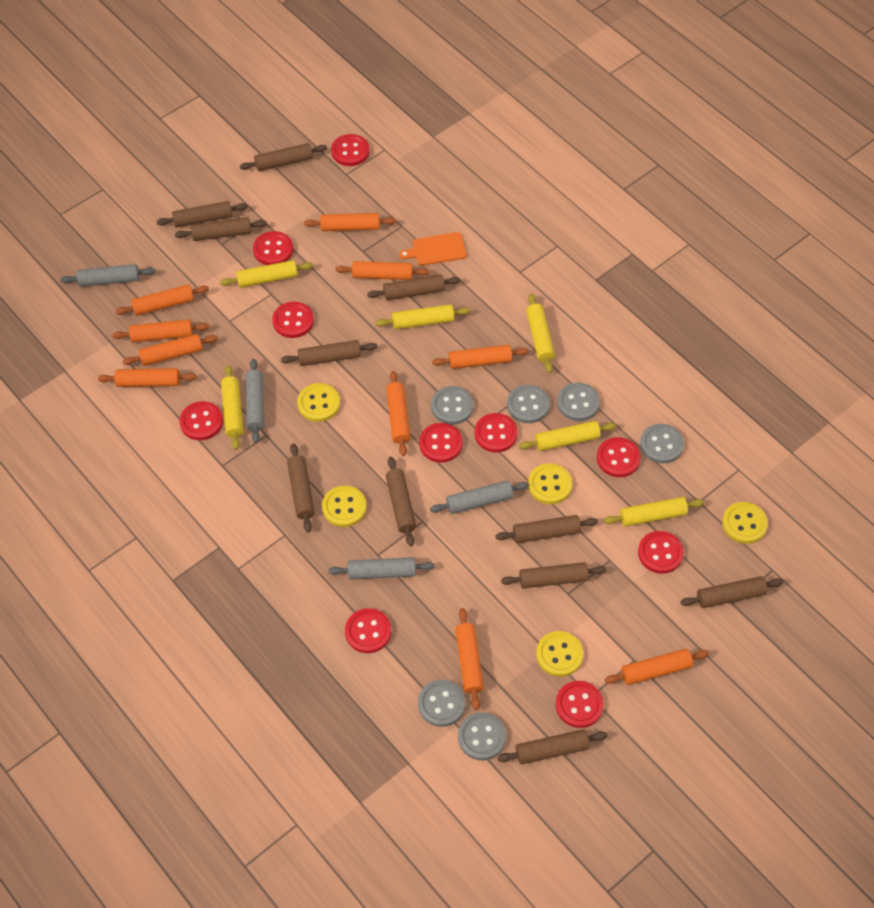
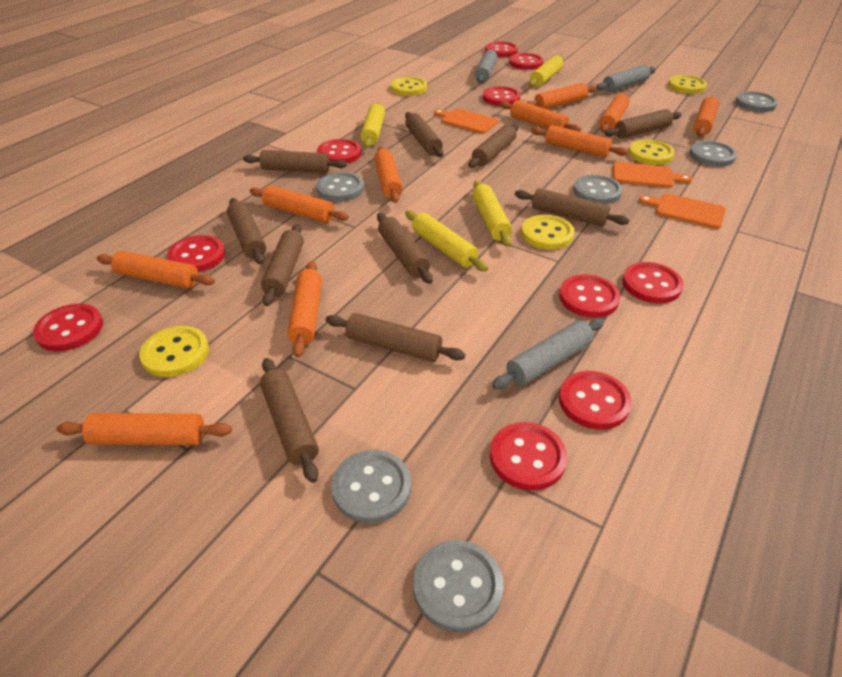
brown rolling pin: 11 -> 10
grey rolling pin: 4 -> 3
orange cutting board: 1 -> 3
yellow rolling pin: 6 -> 4

